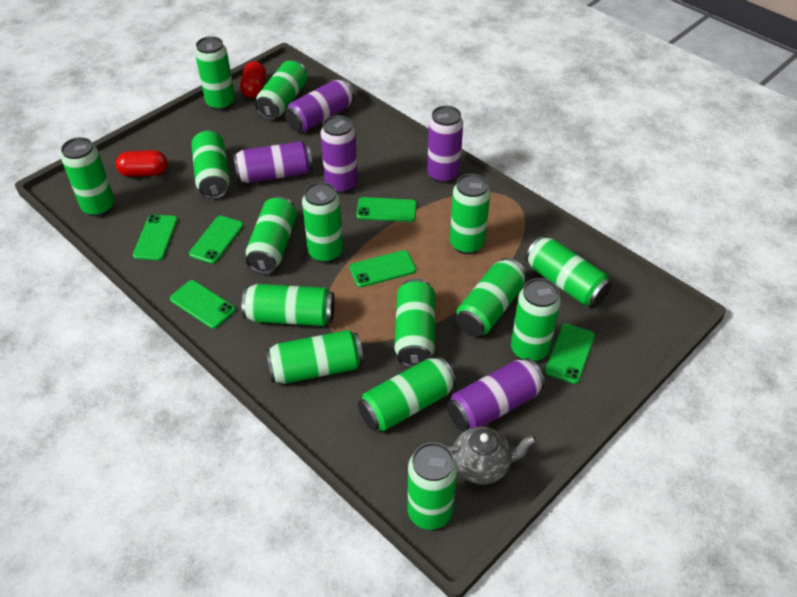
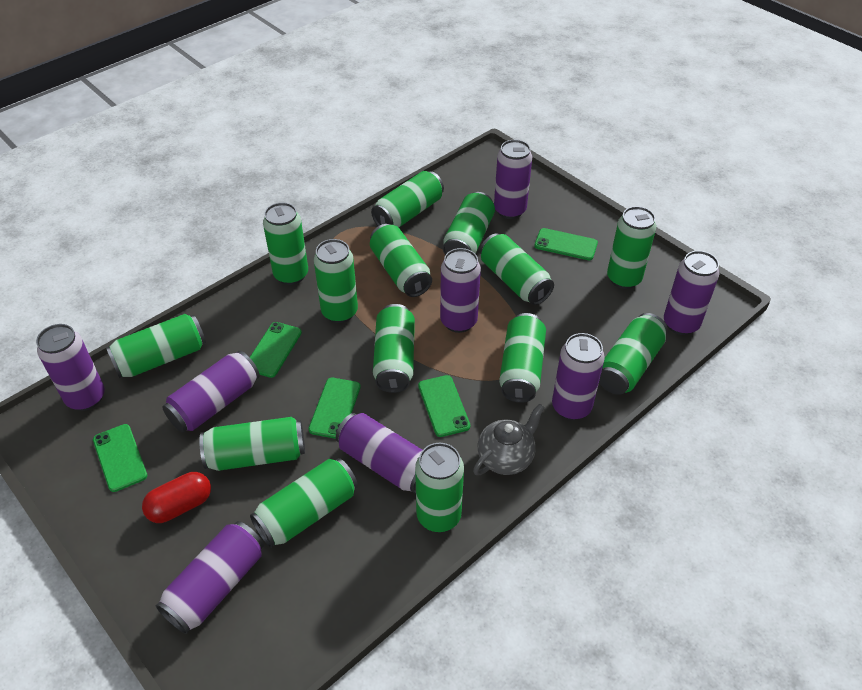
green can: 15 -> 14
green phone: 6 -> 5
purple can: 5 -> 8
red capsule: 2 -> 1

